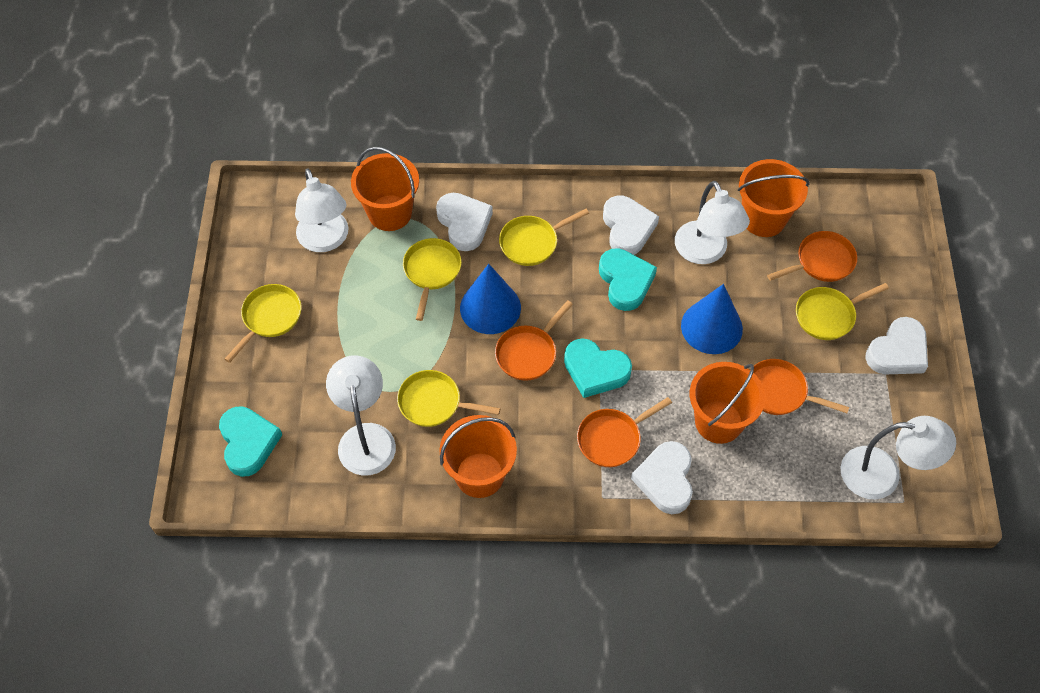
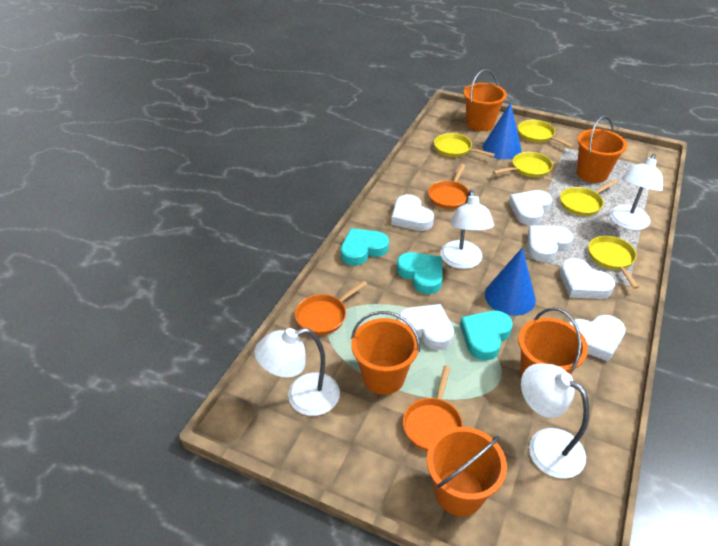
orange bucket: 4 -> 5
orange pan: 4 -> 3
white heart: 4 -> 6

